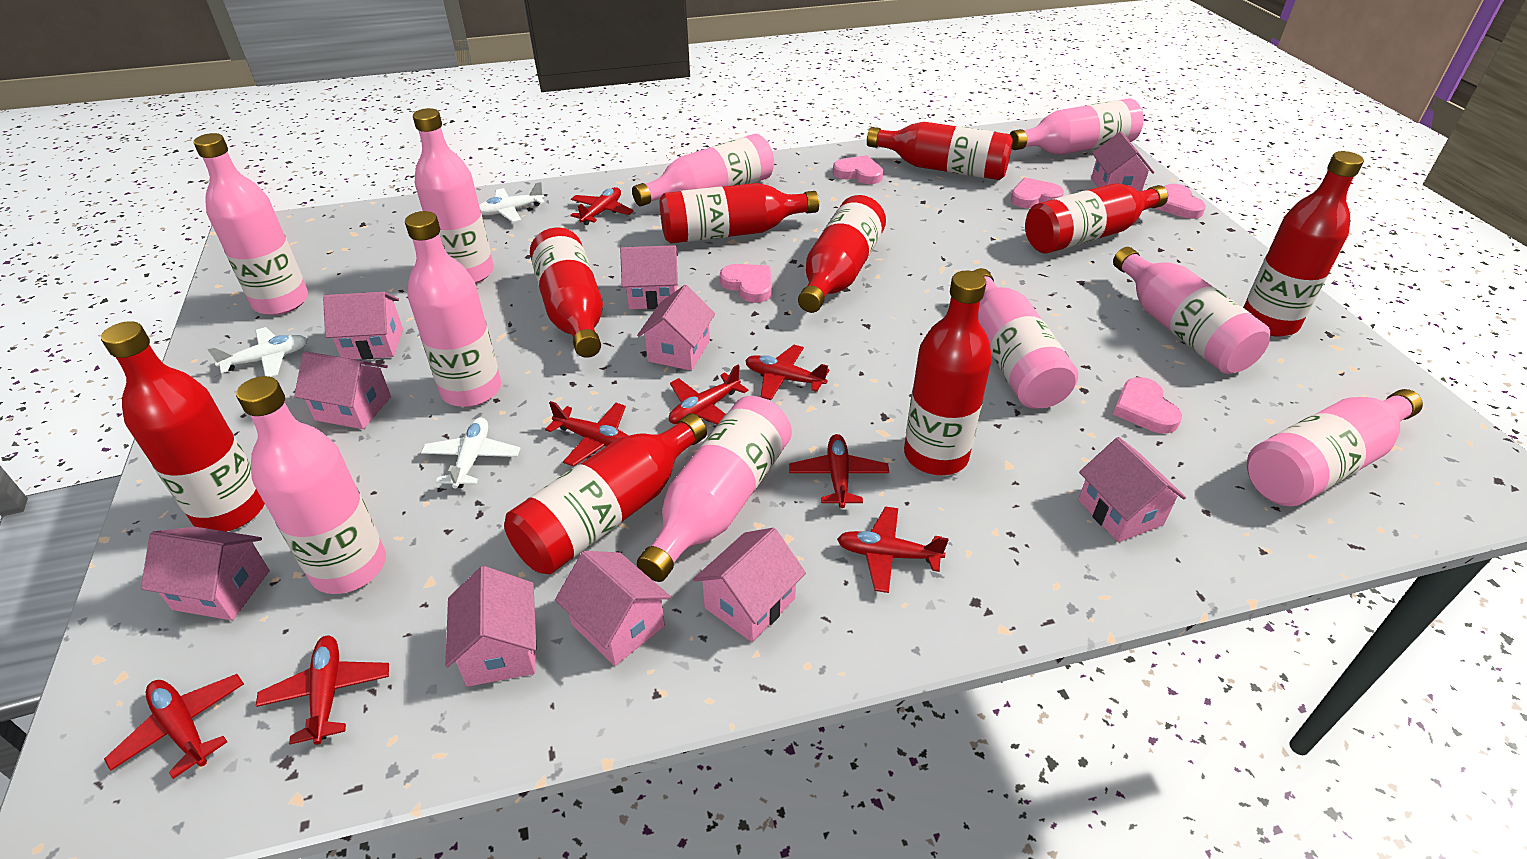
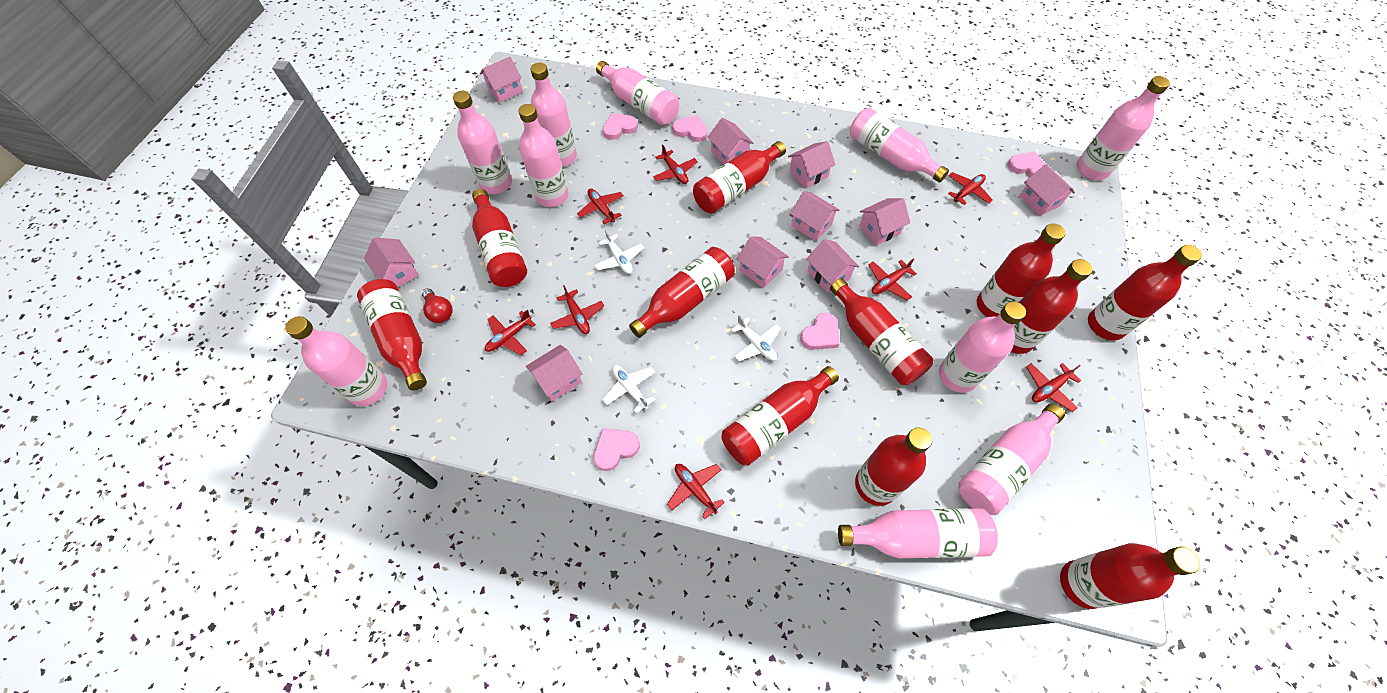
red bottle: 9 -> 11
red light bulb: 0 -> 1

